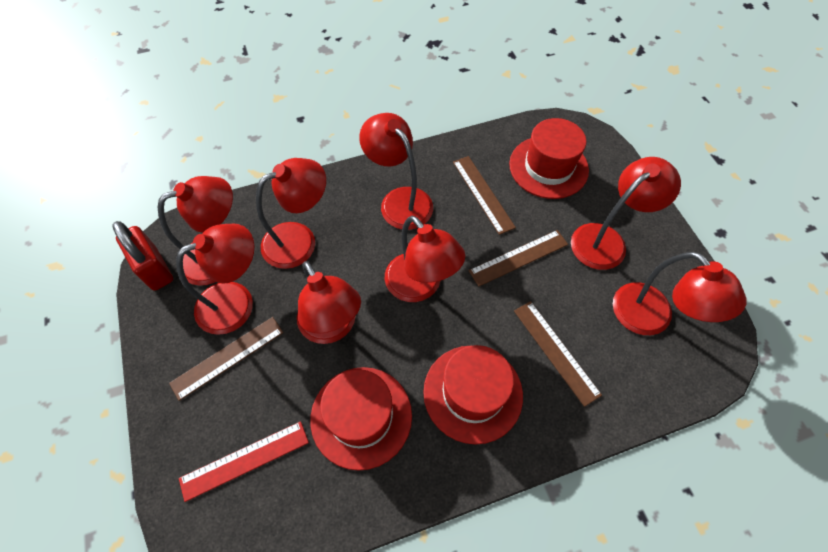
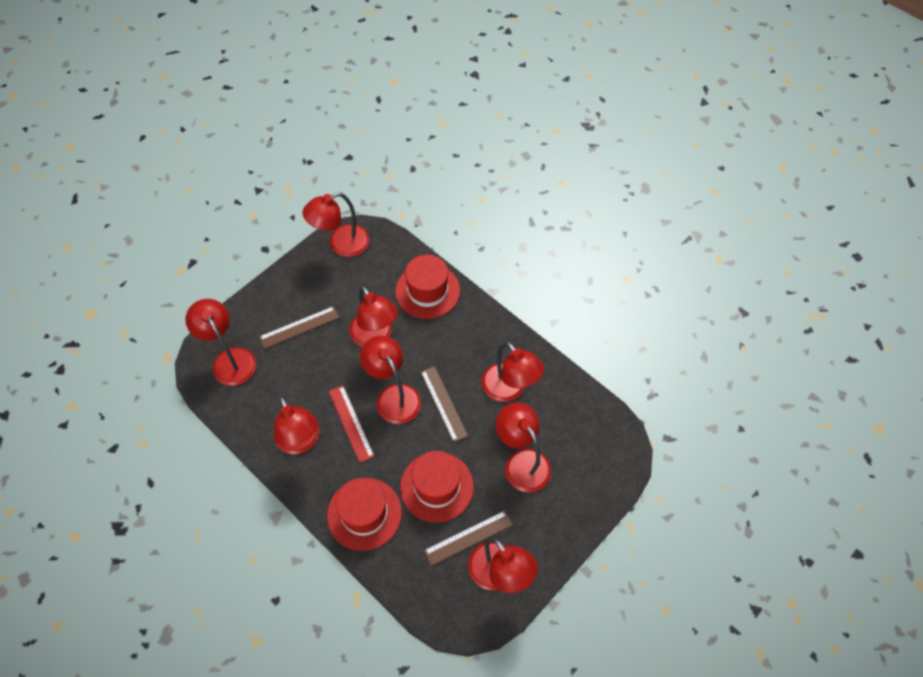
brown ruler: 4 -> 3
red padlock: 1 -> 0

